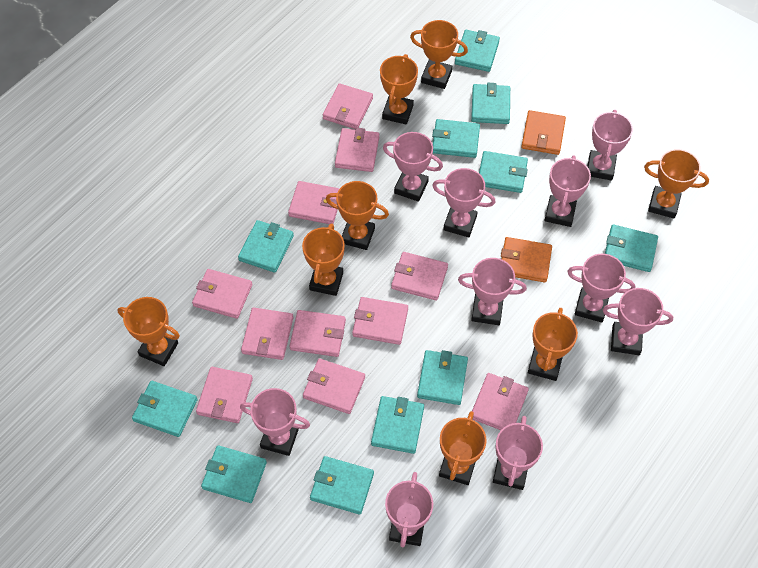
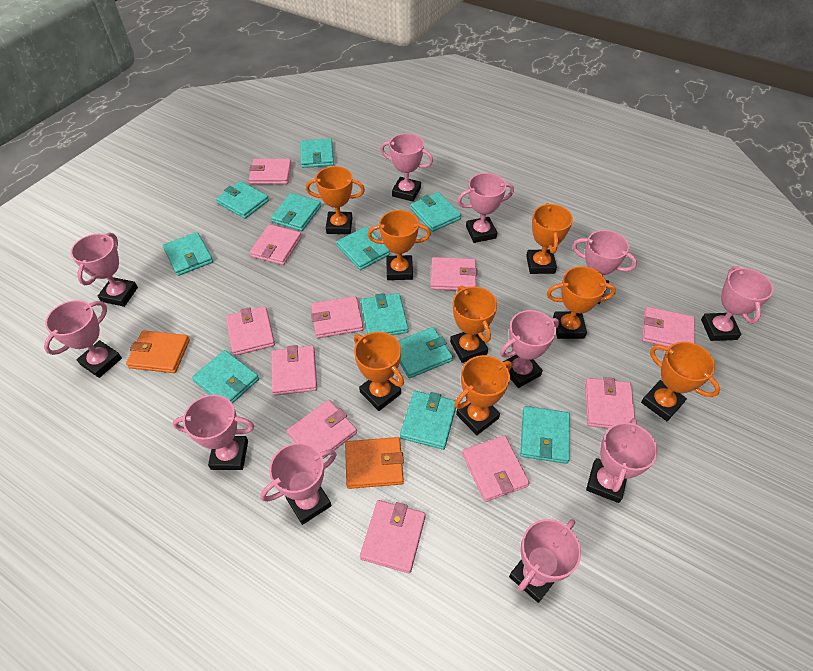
pink trophy: 10 -> 11

